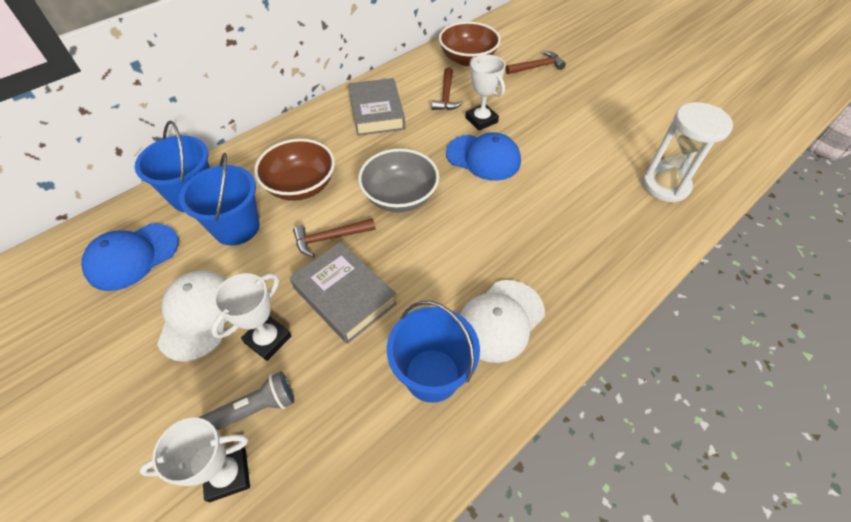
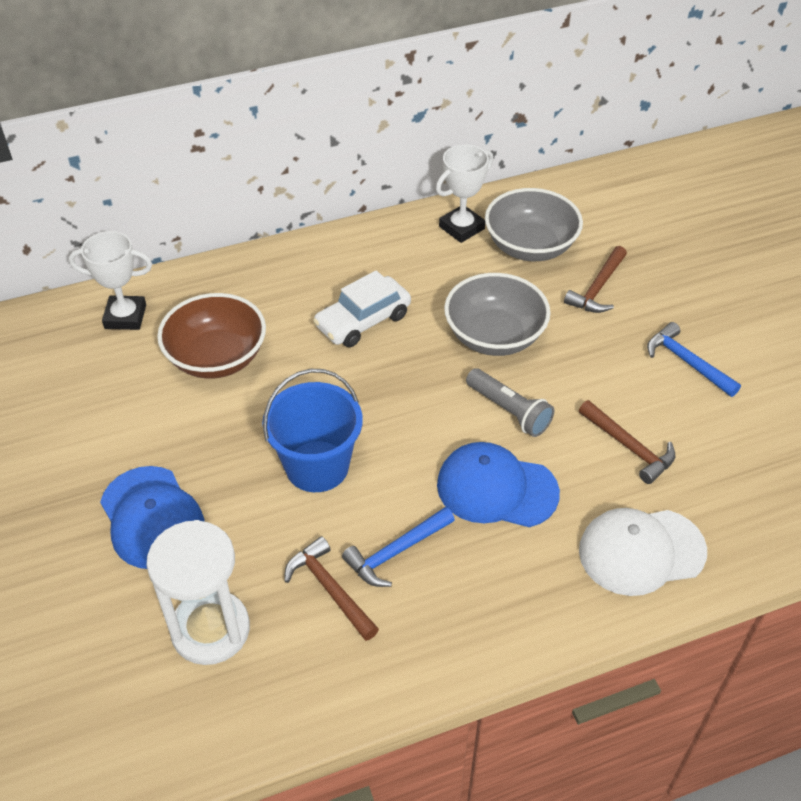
blue bucket: 3 -> 1
blue hammer: 0 -> 2
brown bowl: 2 -> 1
grey book: 2 -> 0
grey bowl: 1 -> 2
white cap: 2 -> 1
white car: 0 -> 1
white trophy: 3 -> 2

